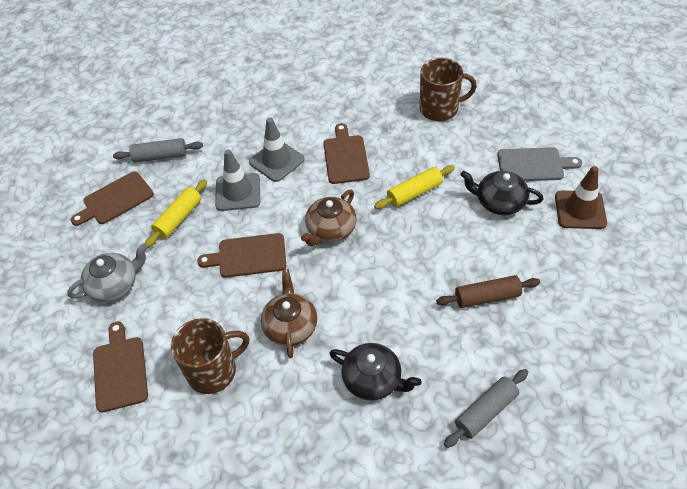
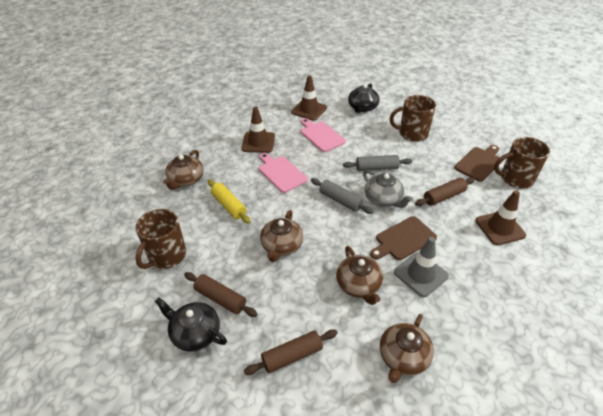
brown cutting board: 4 -> 2
brown mug: 2 -> 3
brown rolling pin: 1 -> 3
brown teapot: 2 -> 4
brown traffic cone: 1 -> 3
grey cutting board: 1 -> 0
grey traffic cone: 2 -> 1
pink cutting board: 0 -> 2
yellow rolling pin: 2 -> 1

